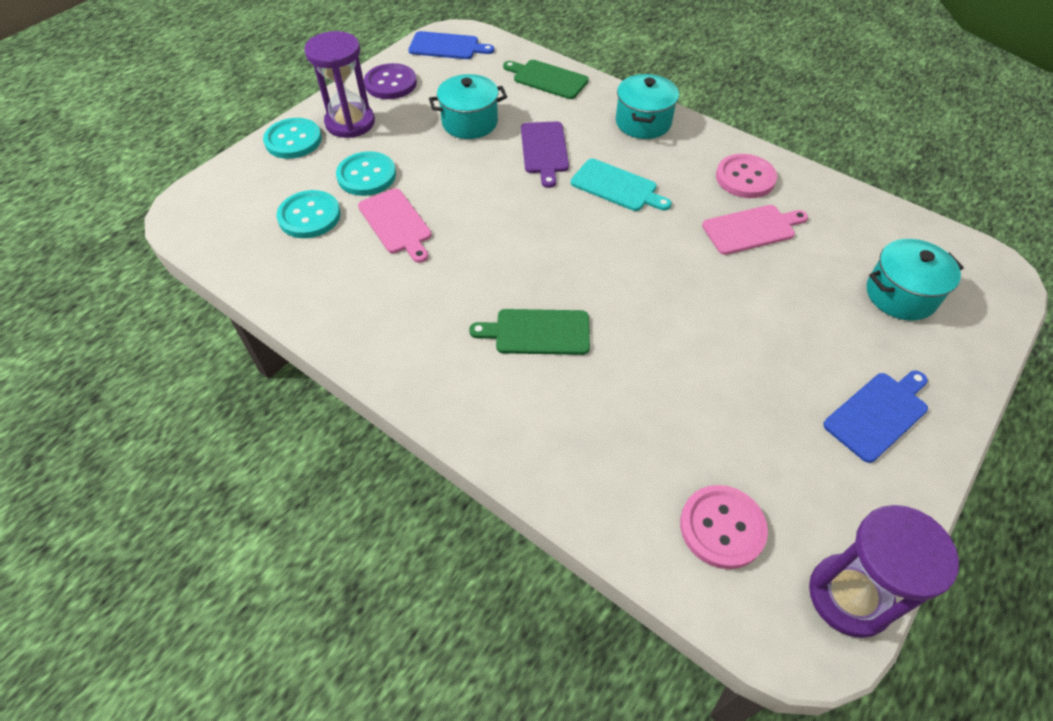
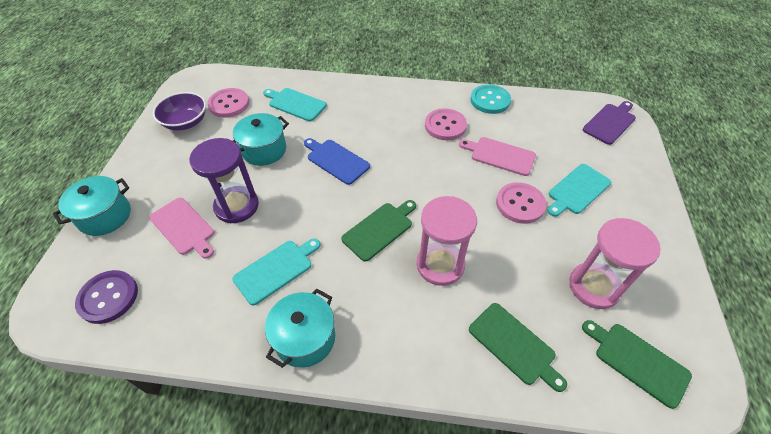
blue cutting board: 2 -> 1
green cutting board: 2 -> 3
pink button: 2 -> 3
pink hourglass: 0 -> 2
purple bowl: 0 -> 1
purple hourglass: 2 -> 1
turquoise button: 3 -> 1
turquoise cutting board: 1 -> 3

